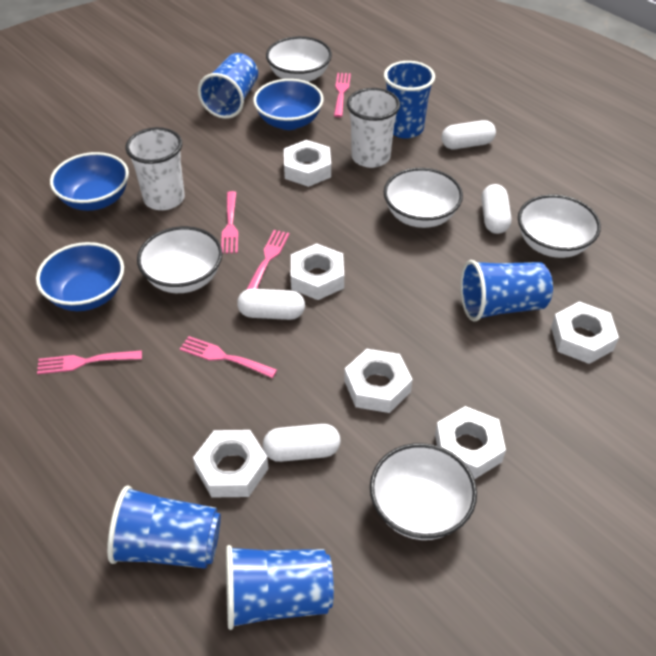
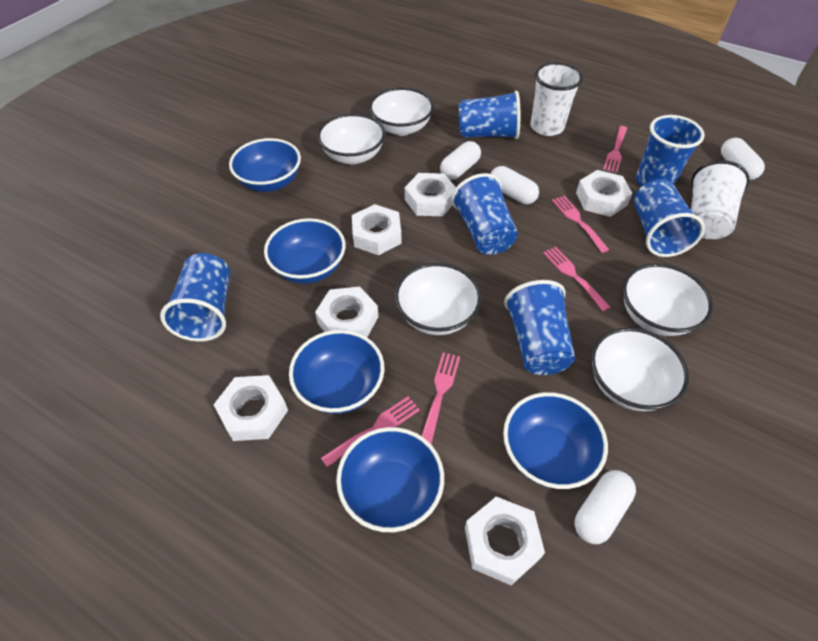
blue bowl: 3 -> 5
blue cup: 5 -> 6

